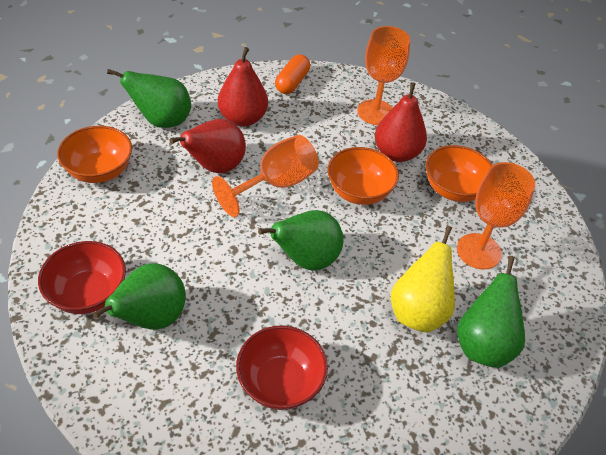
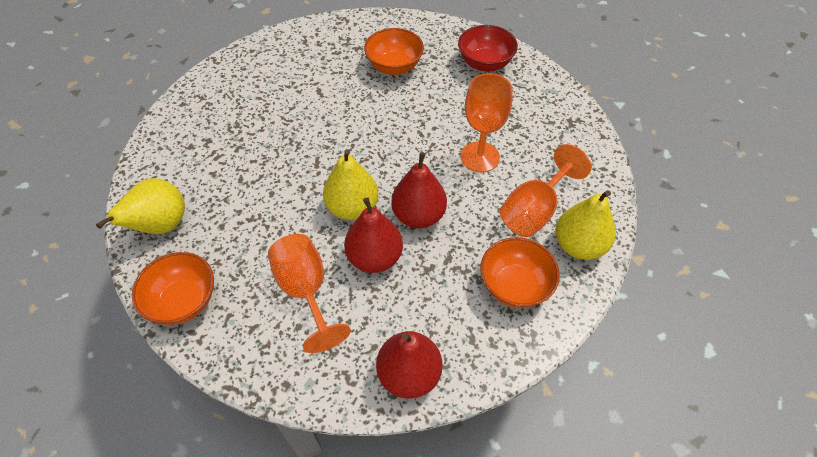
green pear: 4 -> 0
orange capsule: 1 -> 0
red bowl: 2 -> 1
yellow pear: 1 -> 3

